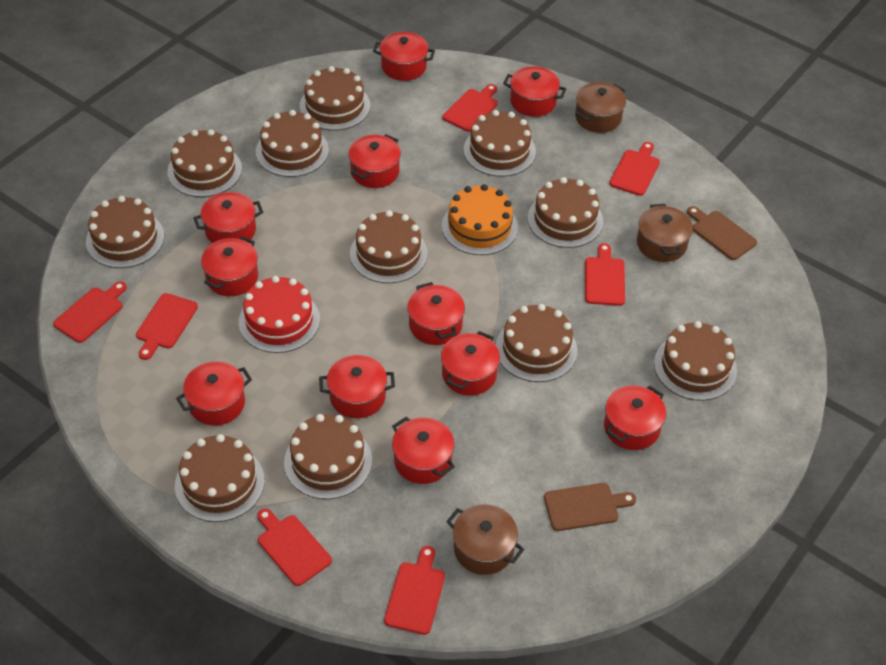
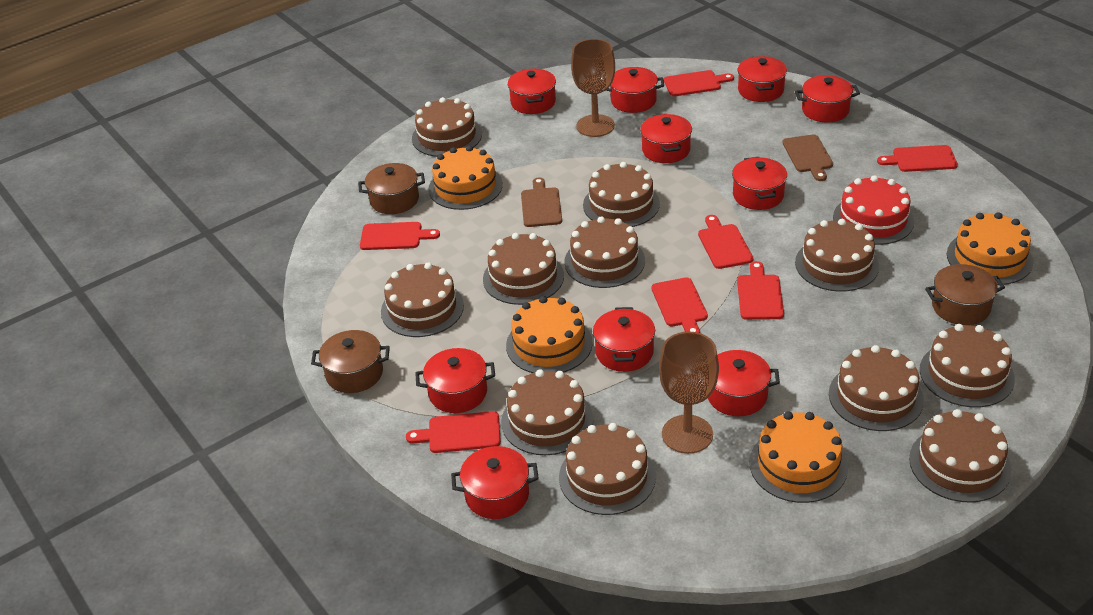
brown goblet: 0 -> 2
orange cake: 1 -> 4
red pot: 11 -> 10

